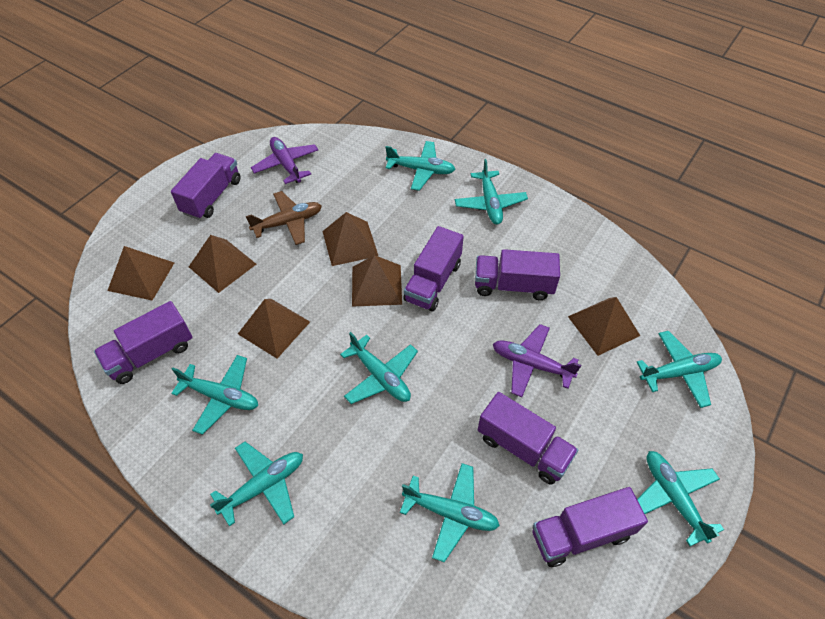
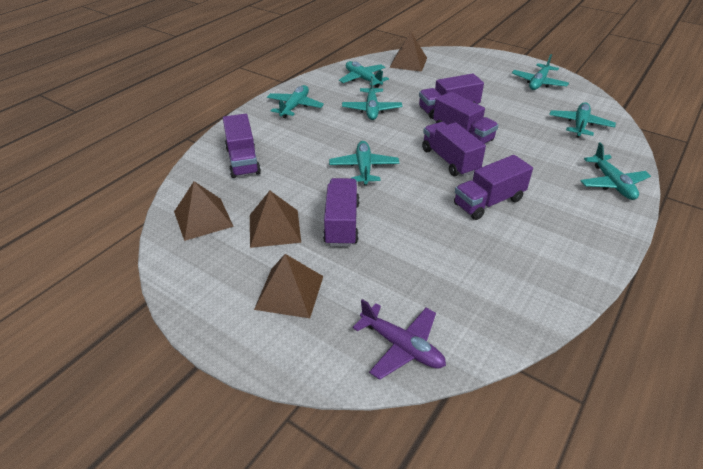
brown plane: 1 -> 0
brown pyramid: 6 -> 4
purple plane: 2 -> 1
turquoise plane: 8 -> 7

